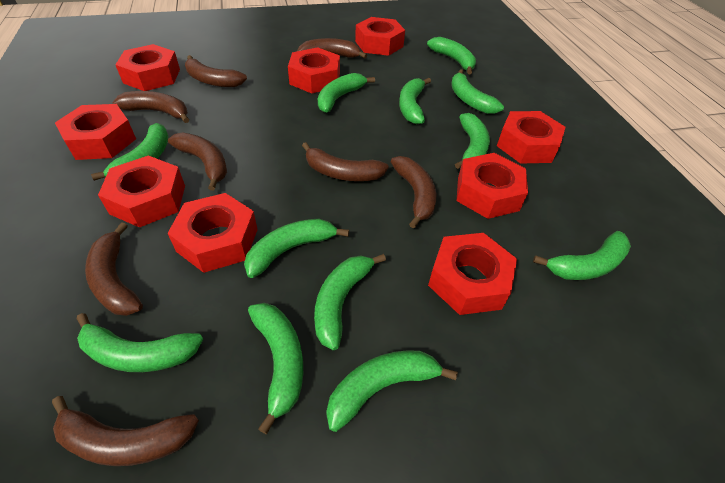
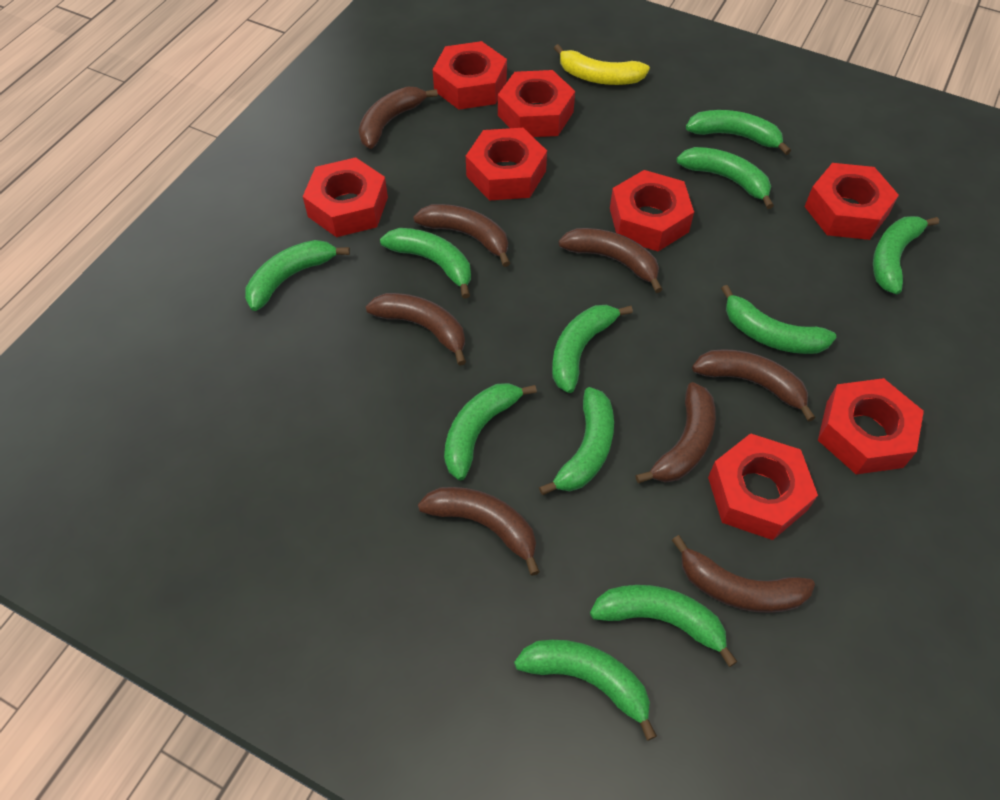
green banana: 12 -> 11
red nut: 9 -> 8
yellow banana: 0 -> 1

